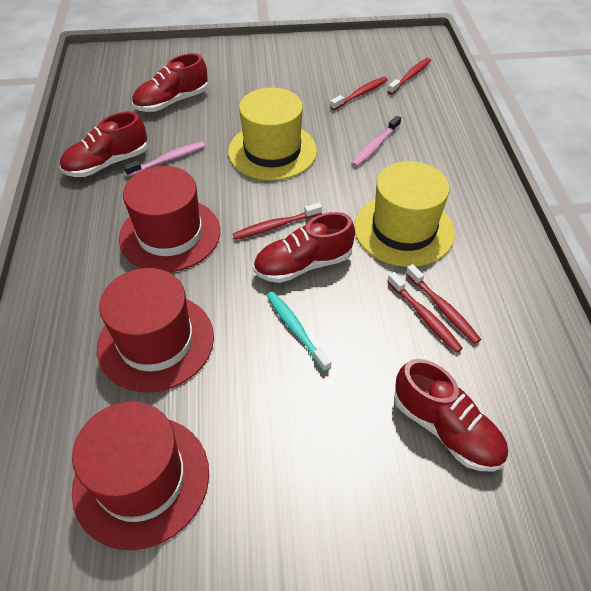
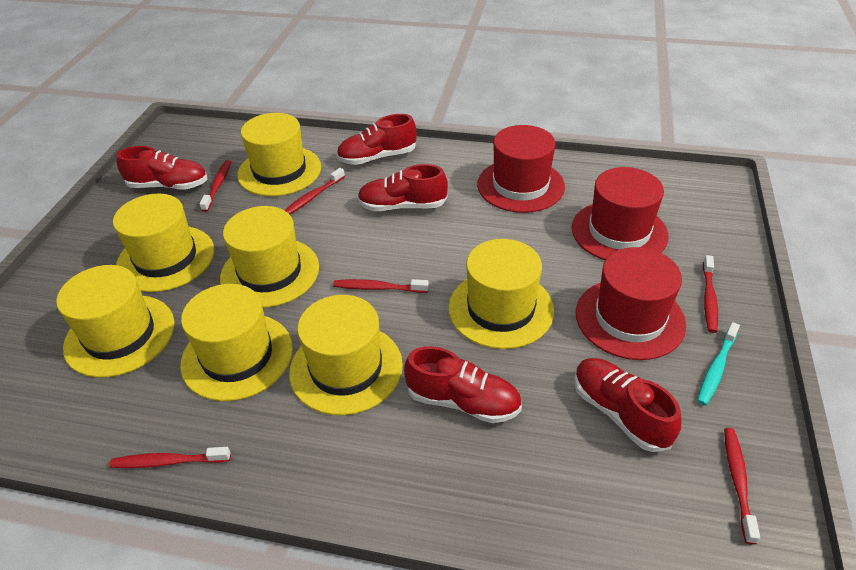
pink toothbrush: 2 -> 0
red shoe: 4 -> 5
red toothbrush: 5 -> 6
yellow hat: 2 -> 7

